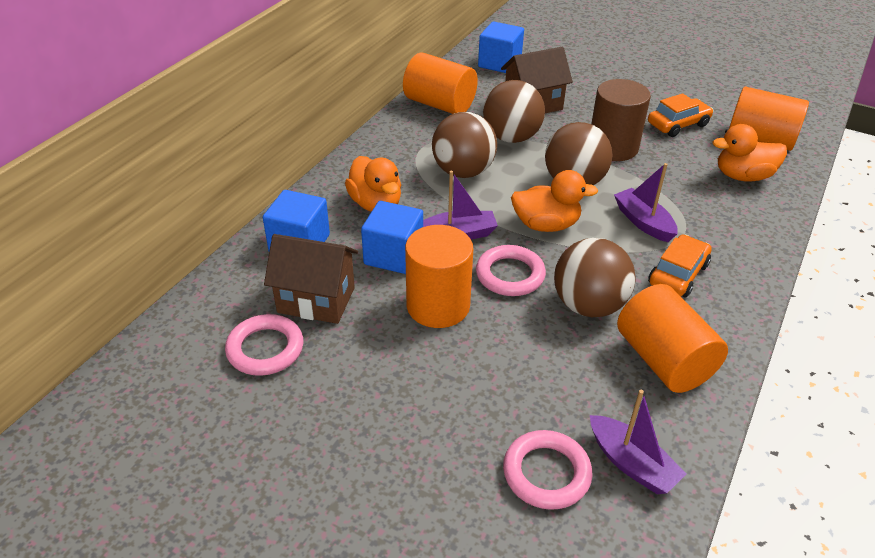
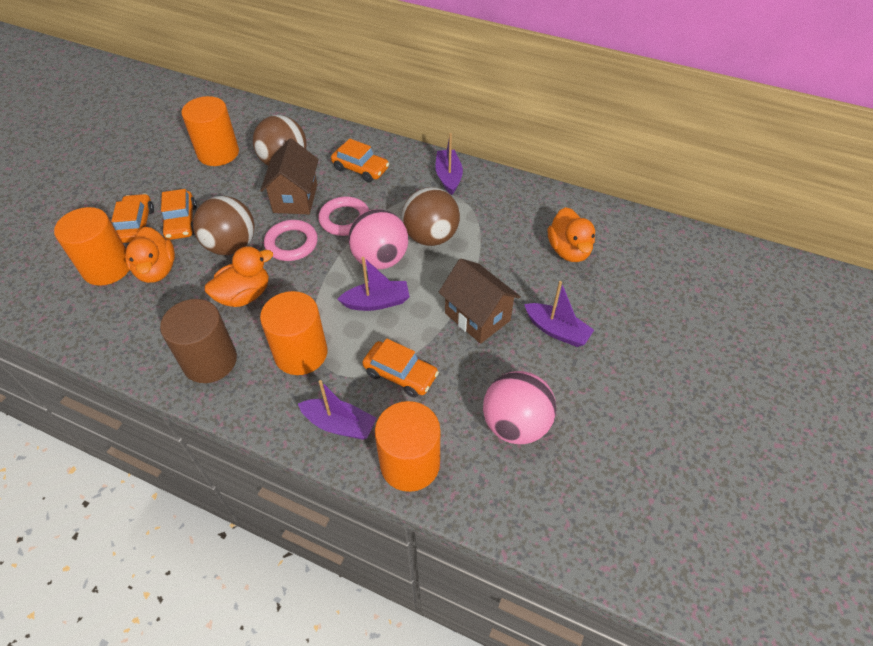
blue cube: 3 -> 0
brown ball: 4 -> 3
orange car: 2 -> 4
pink ball: 0 -> 2
pink ring: 3 -> 2
purple boat: 3 -> 4

